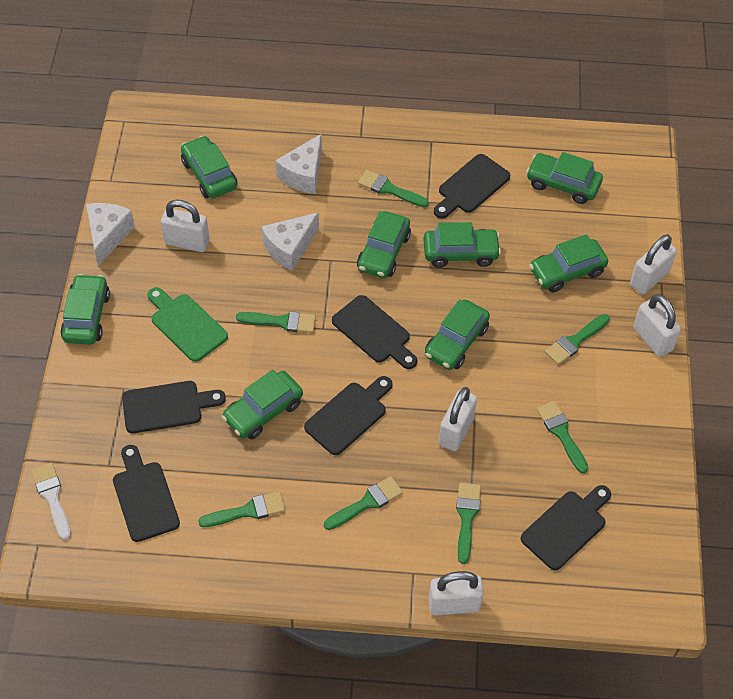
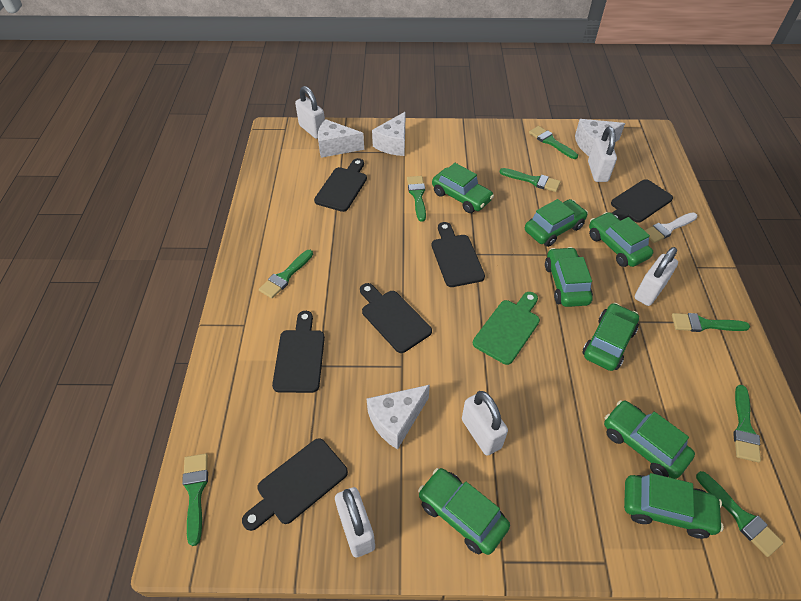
green brush: 7 -> 8
white cheese: 3 -> 4

